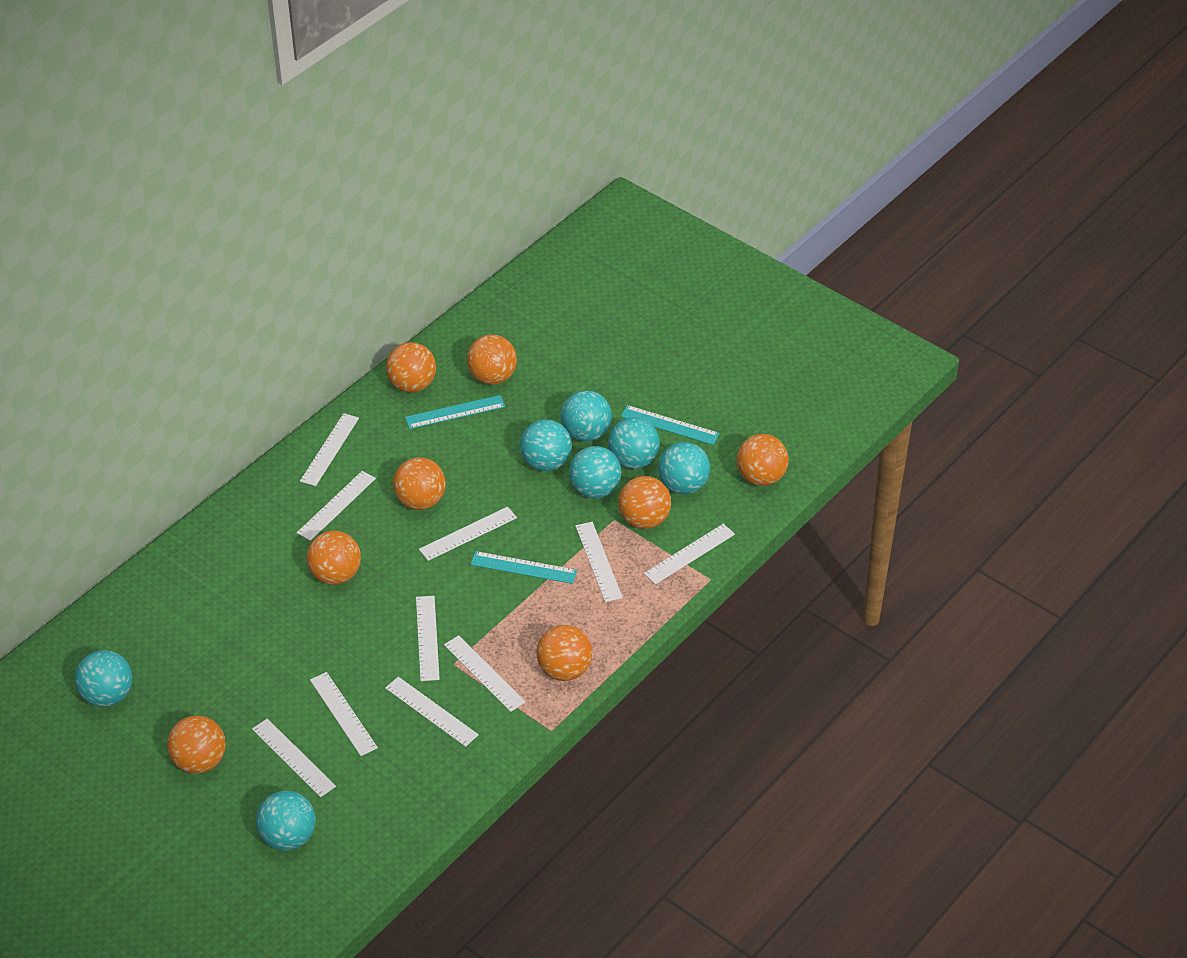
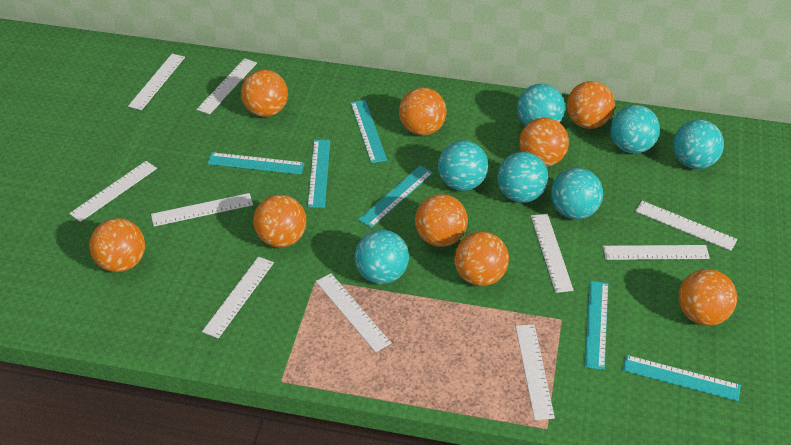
orange ball: 8 -> 9
turquoise ruler: 3 -> 6

